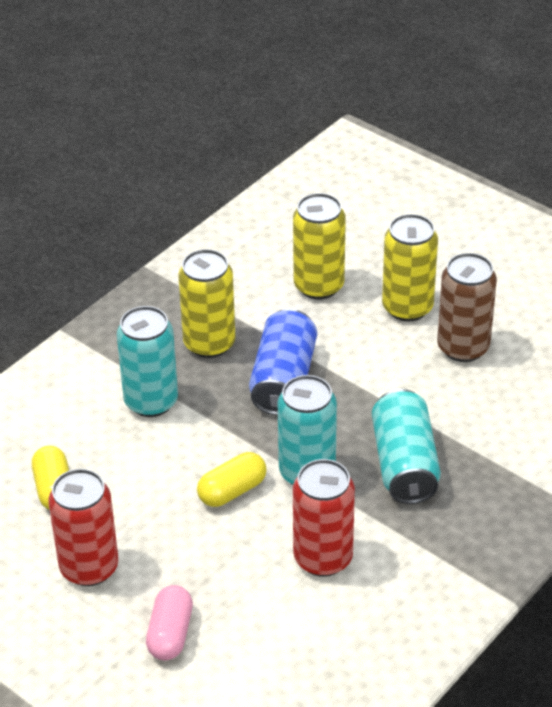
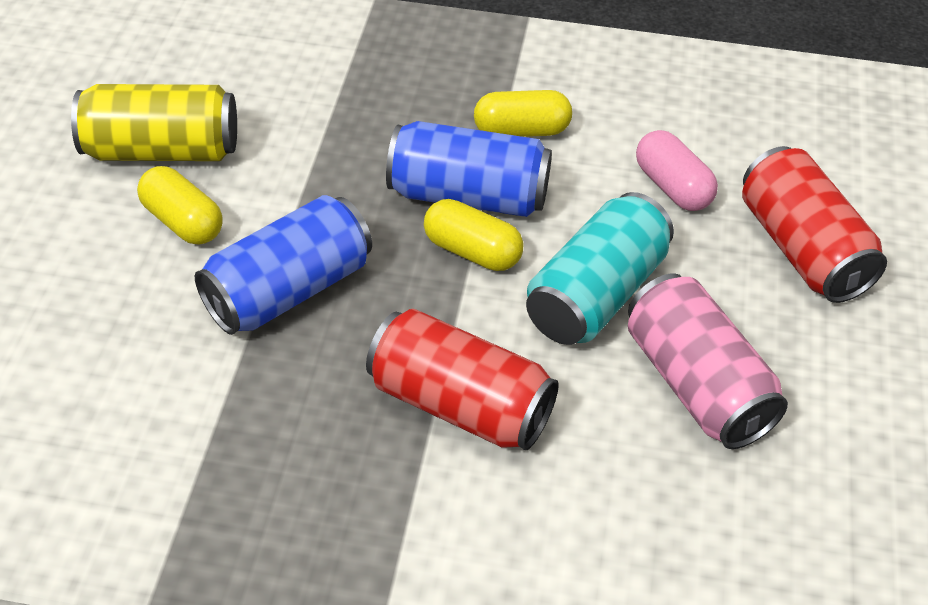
blue can: 1 -> 2
brown can: 1 -> 0
pink can: 0 -> 1
turquoise can: 3 -> 1
yellow can: 3 -> 1
yellow capsule: 2 -> 3

